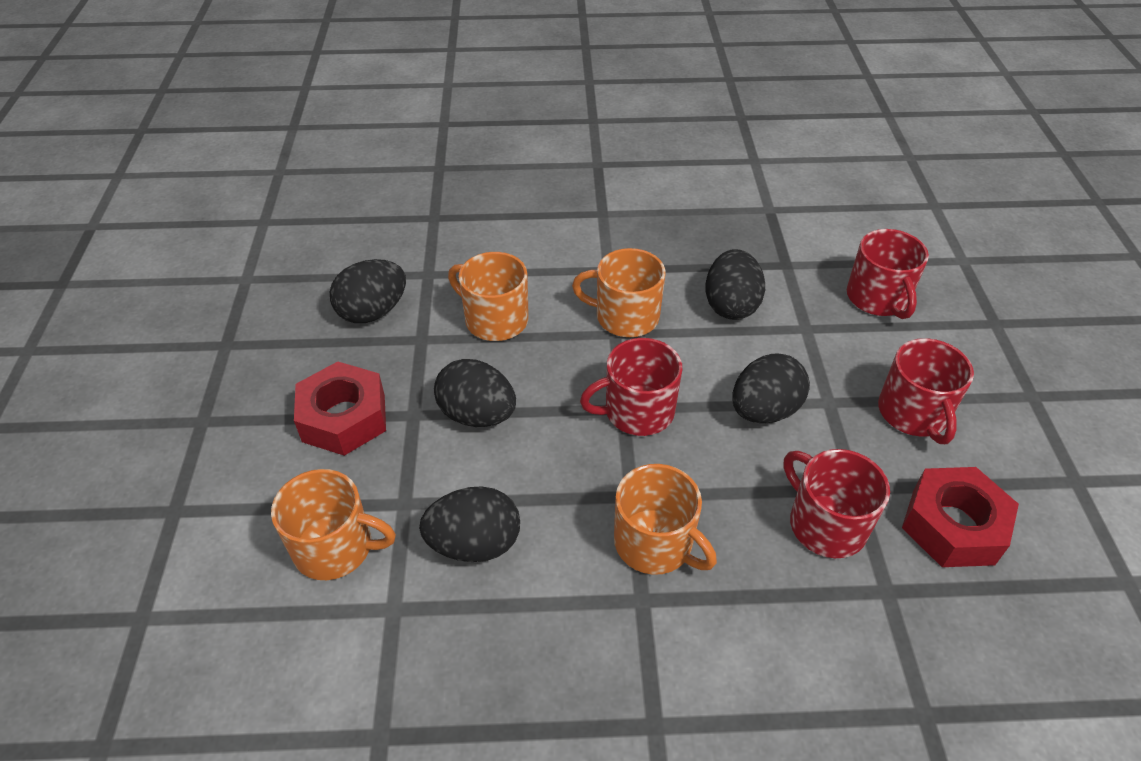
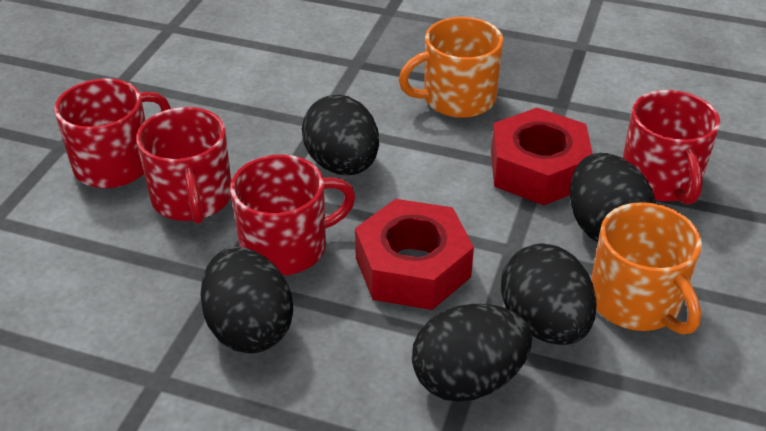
orange mug: 4 -> 2

